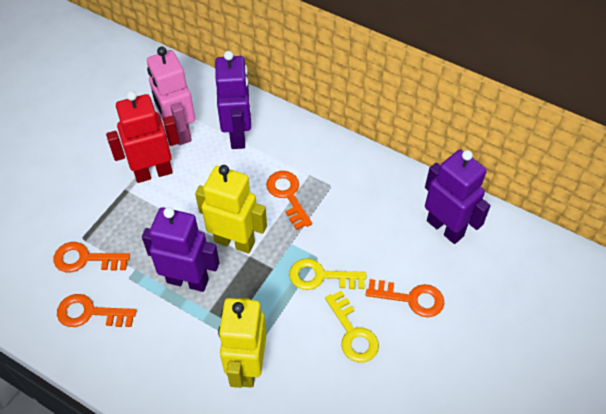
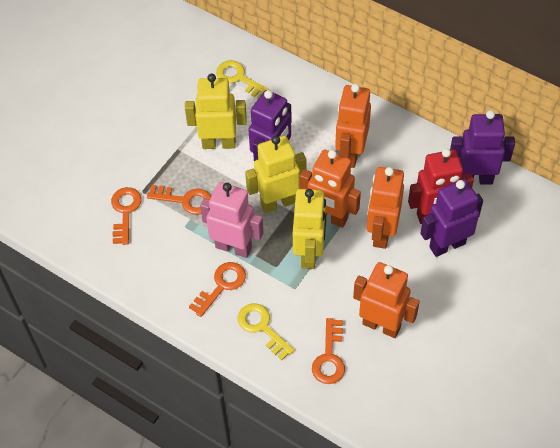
orange robot: 0 -> 4
yellow robot: 2 -> 3

